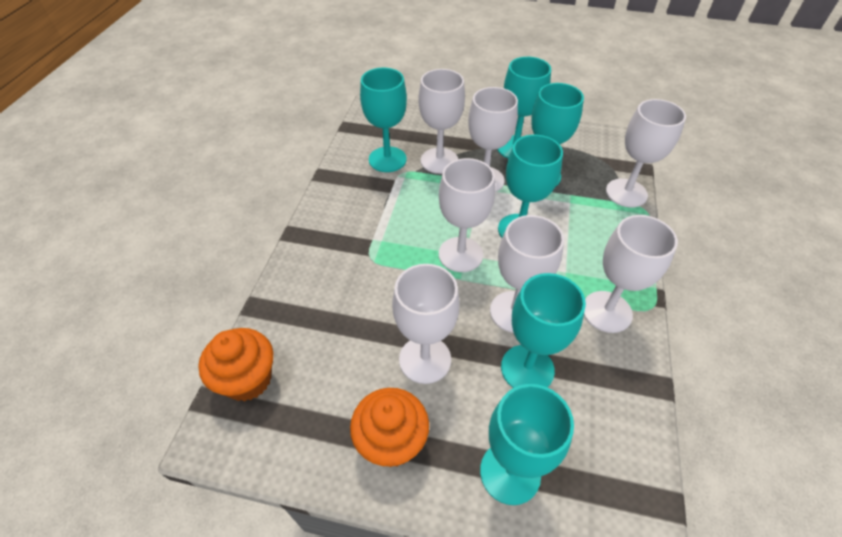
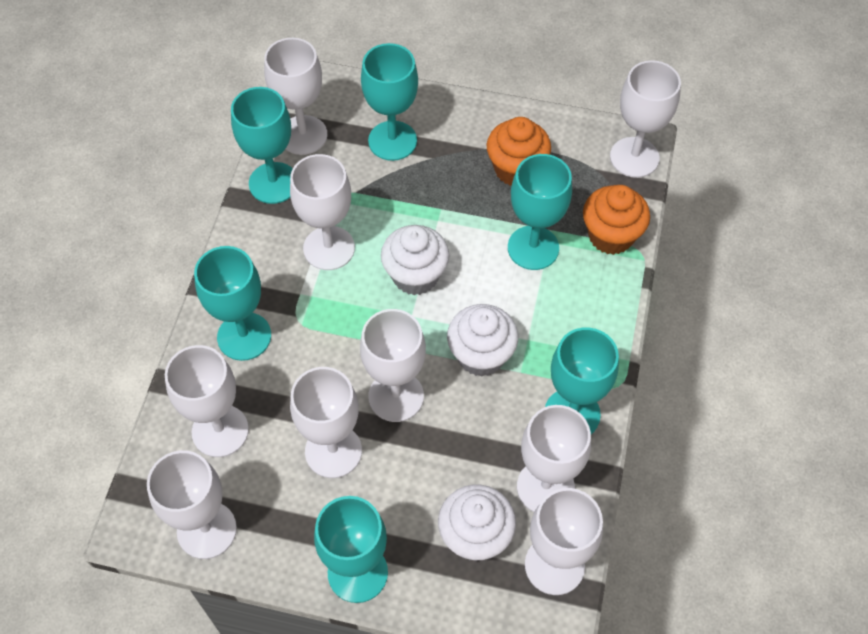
white cupcake: 0 -> 3
white goblet: 7 -> 9

